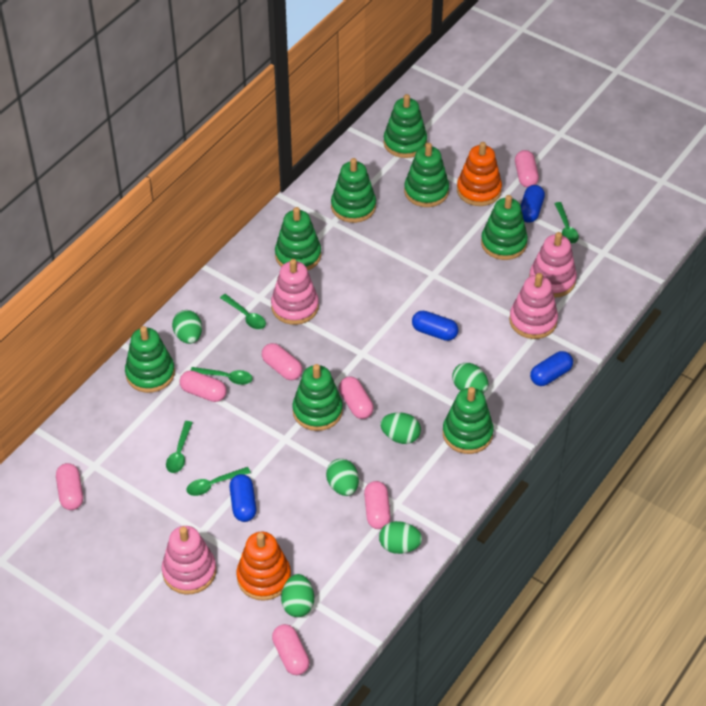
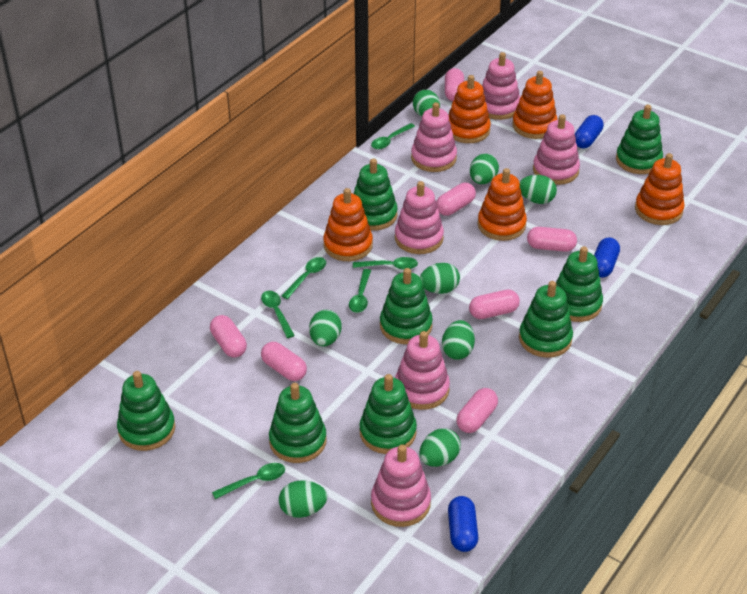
blue capsule: 4 -> 3
green egg: 6 -> 8
green spoon: 5 -> 6
orange stacking toy: 2 -> 5
pink stacking toy: 4 -> 6

